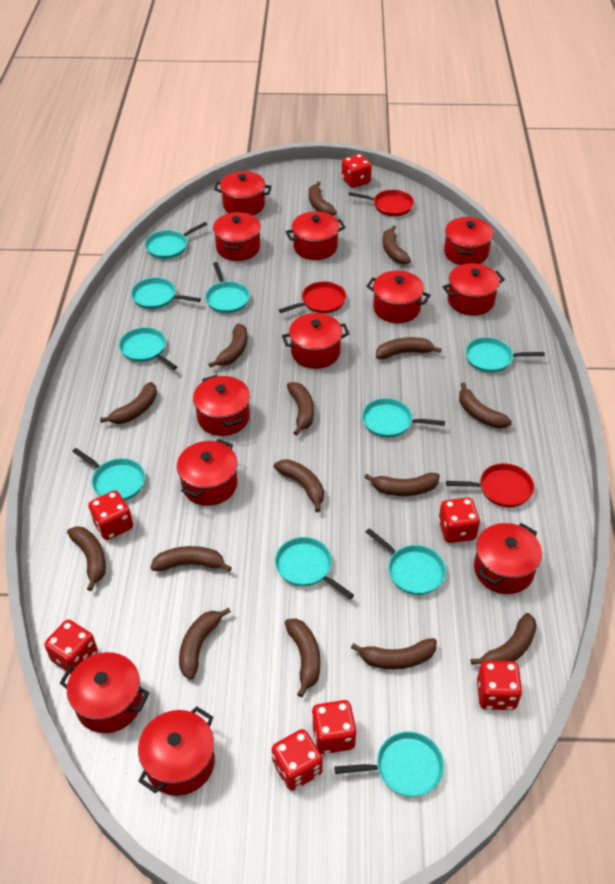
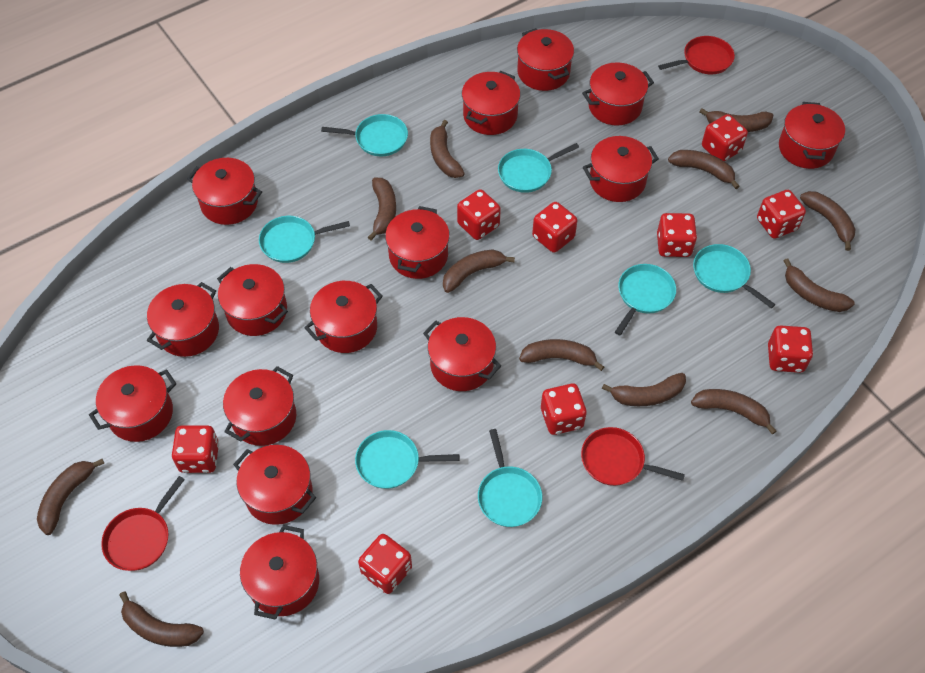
brown banana: 15 -> 12
red dice: 7 -> 9
red pot: 12 -> 15
turquoise pan: 10 -> 7

